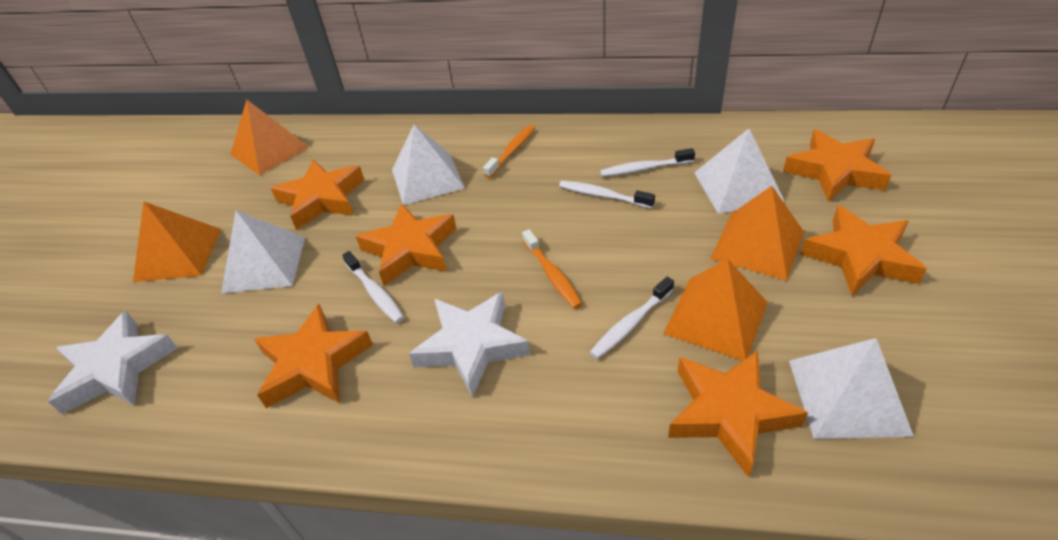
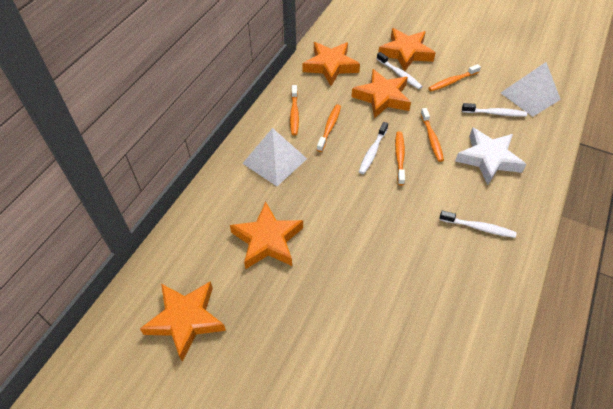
orange pyramid: 4 -> 0
orange star: 6 -> 5
orange toothbrush: 2 -> 5
white pyramid: 4 -> 2
white star: 2 -> 1

